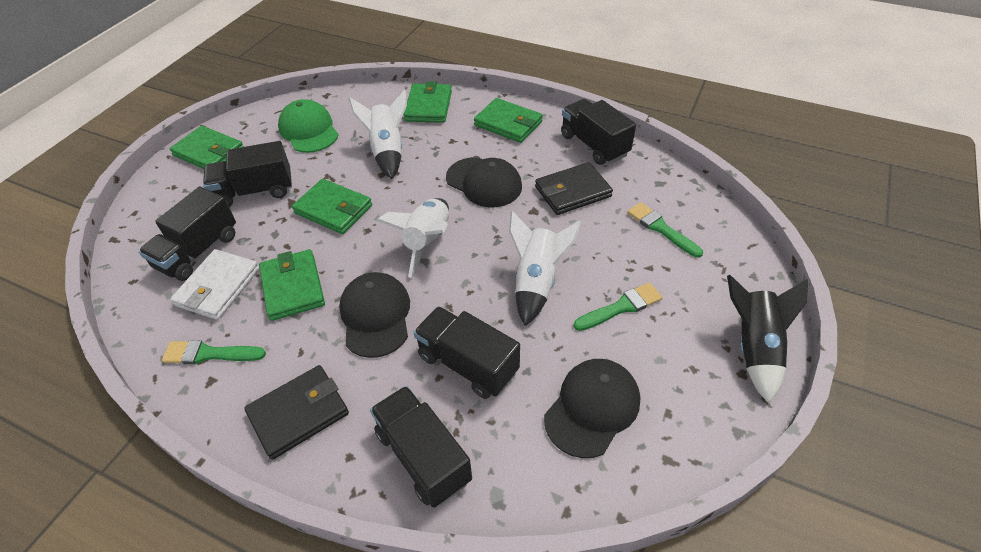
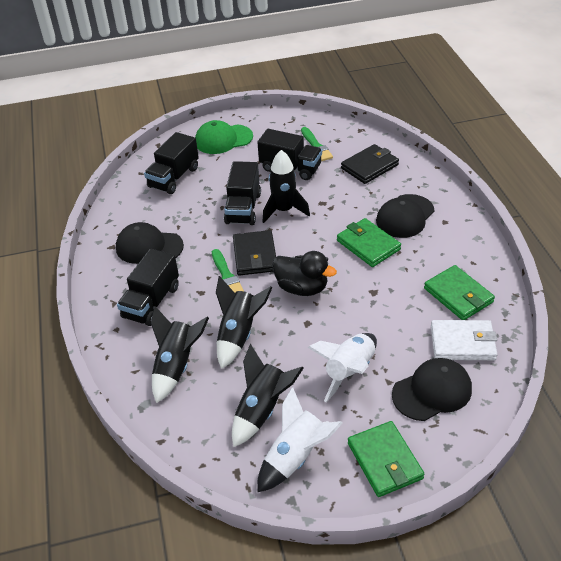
black duck: 0 -> 1
black rocket: 1 -> 4
black truck: 5 -> 4
green brush: 3 -> 2
green wallet: 5 -> 3
white rocket: 3 -> 2

